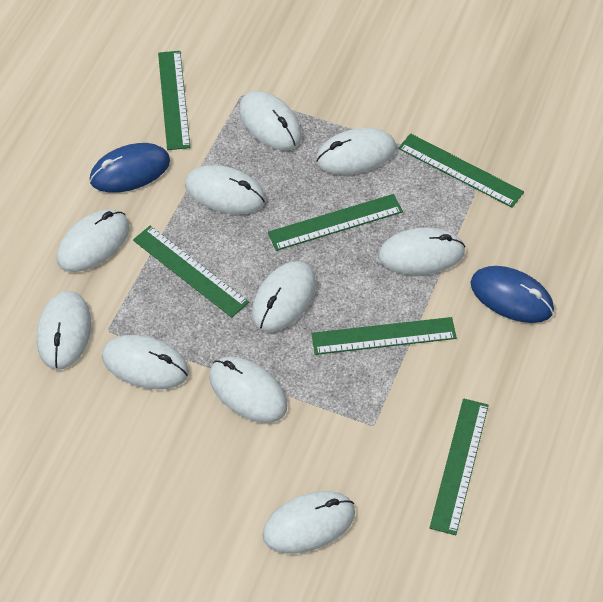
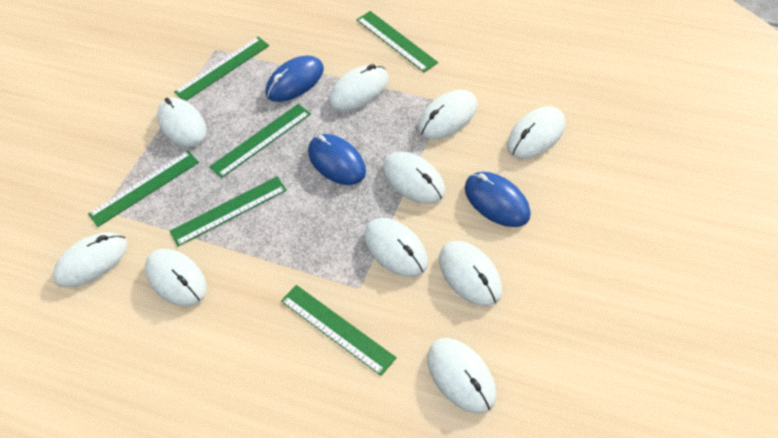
blue mouse: 2 -> 3

